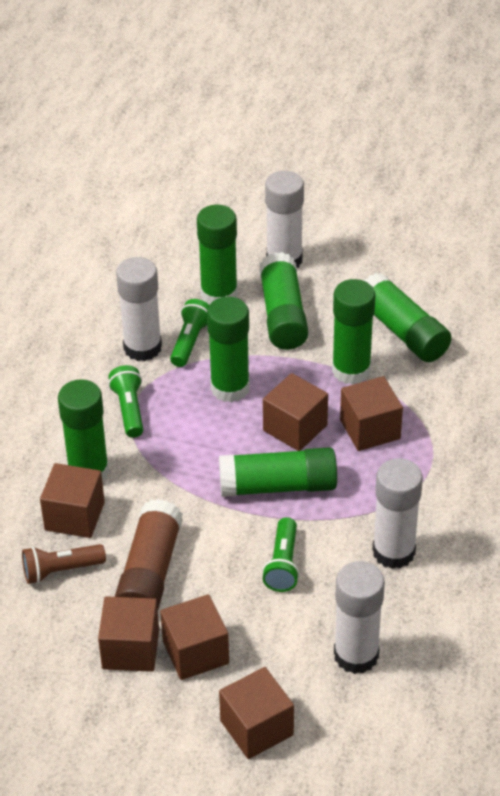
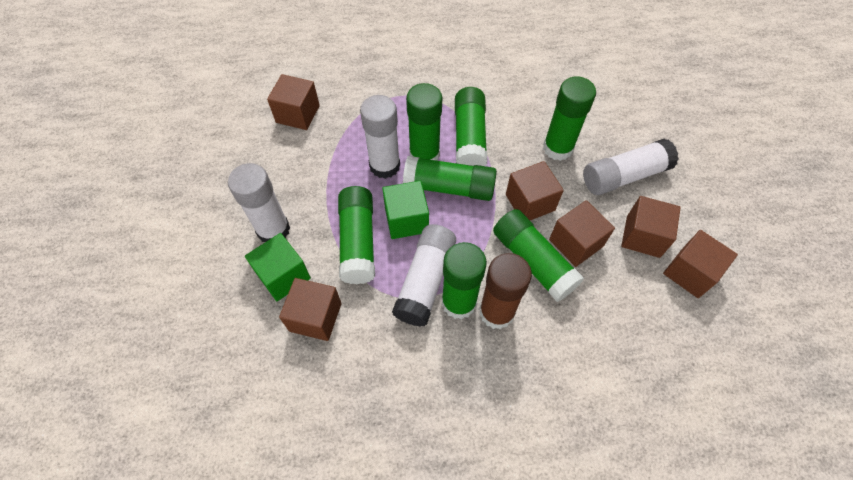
brown flashlight: 1 -> 0
green cube: 0 -> 2
green flashlight: 3 -> 0

